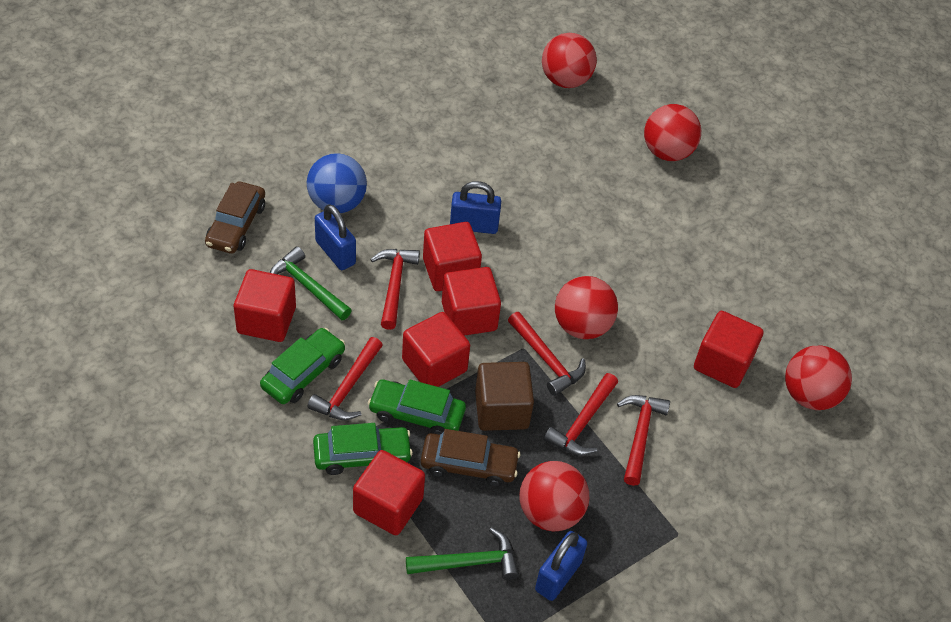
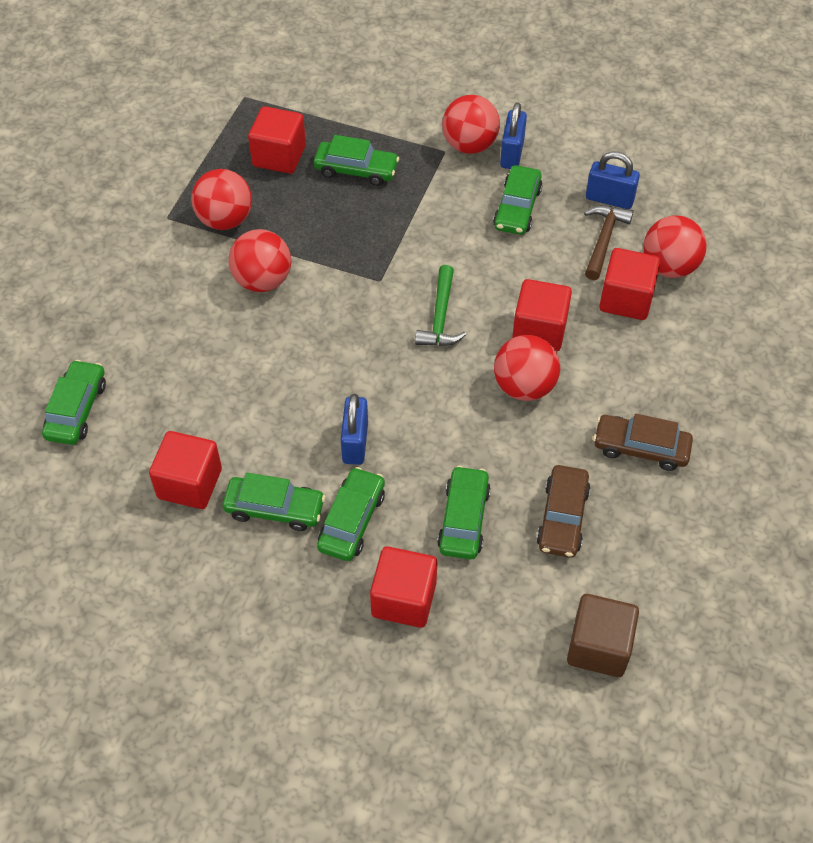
blue ball: 1 -> 0
brown hammer: 0 -> 1
green car: 3 -> 6
green hammer: 2 -> 1
red cube: 6 -> 5
red hammer: 5 -> 0

